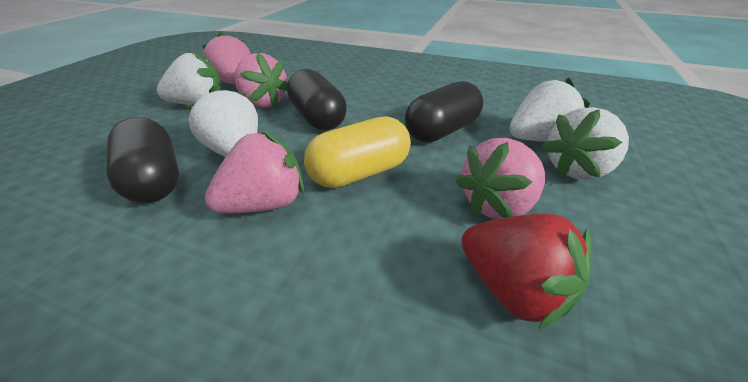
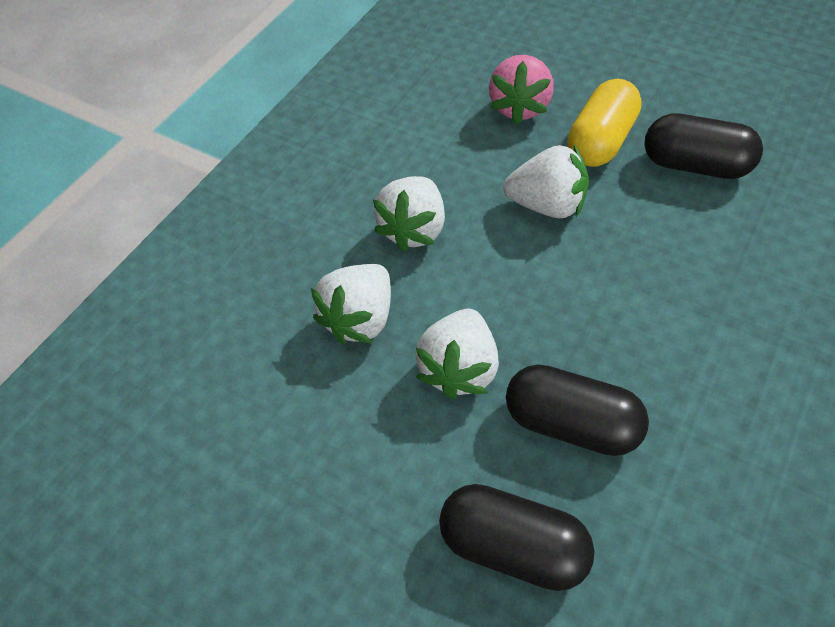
pink strawberry: 4 -> 1
red strawberry: 1 -> 0

